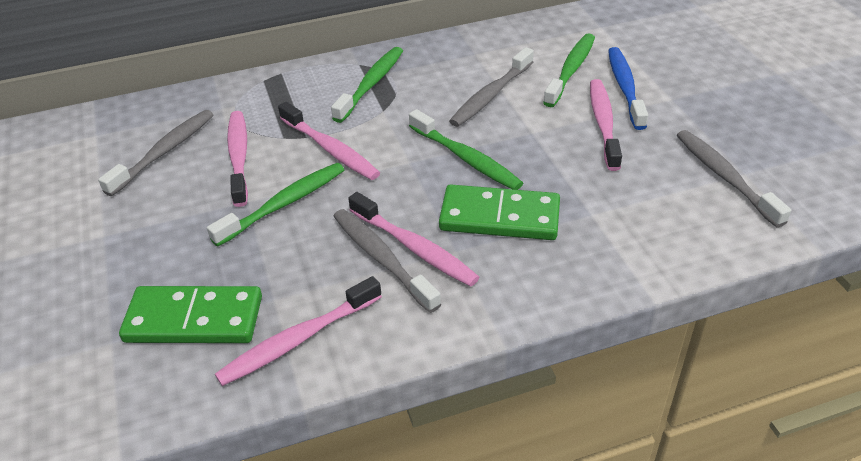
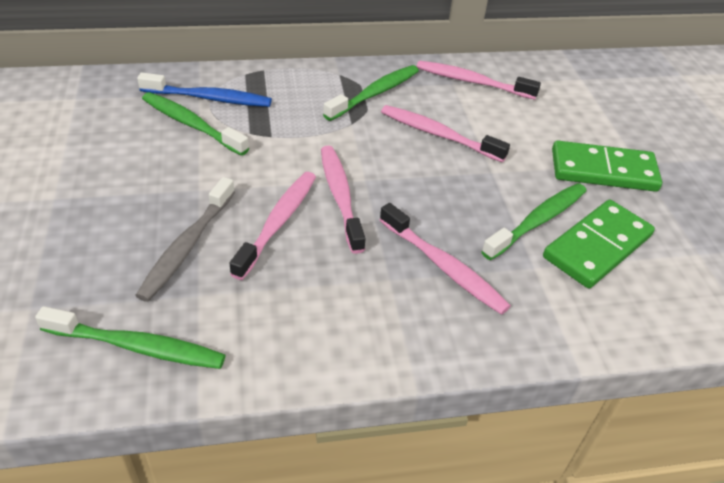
grey toothbrush: 4 -> 1

